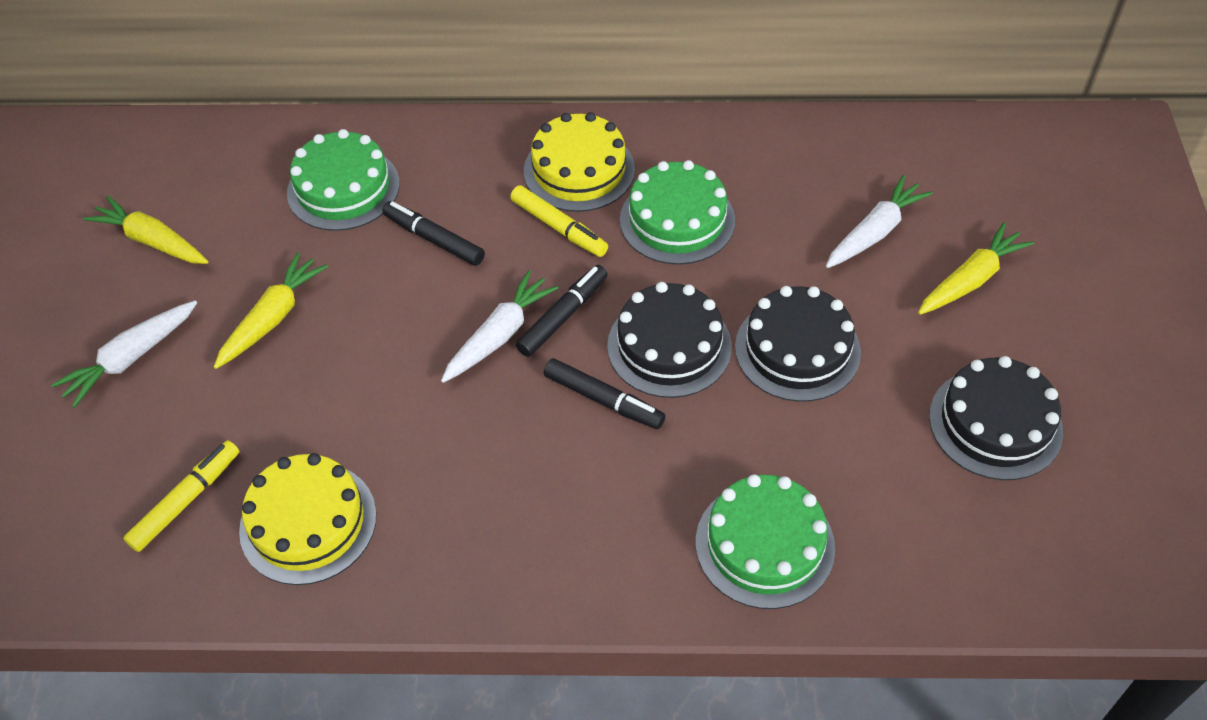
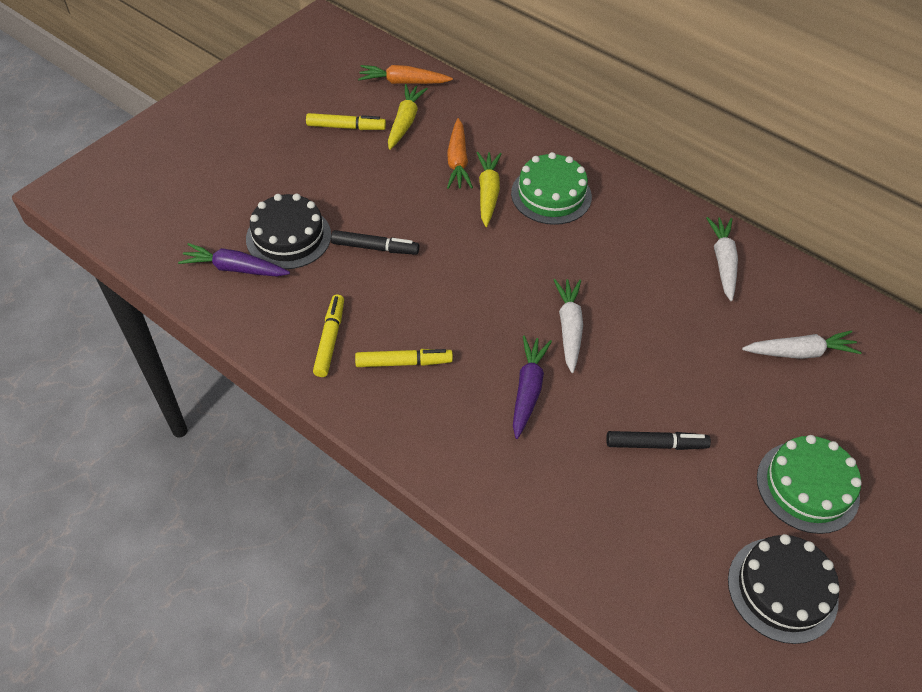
black cake: 3 -> 2
black marker: 3 -> 2
green cake: 3 -> 2
orange carrot: 0 -> 2
purple carrot: 0 -> 2
yellow cake: 2 -> 0
yellow carrot: 3 -> 2
yellow marker: 2 -> 3

